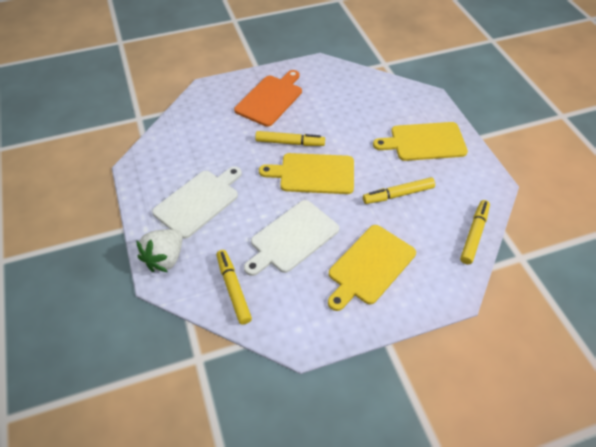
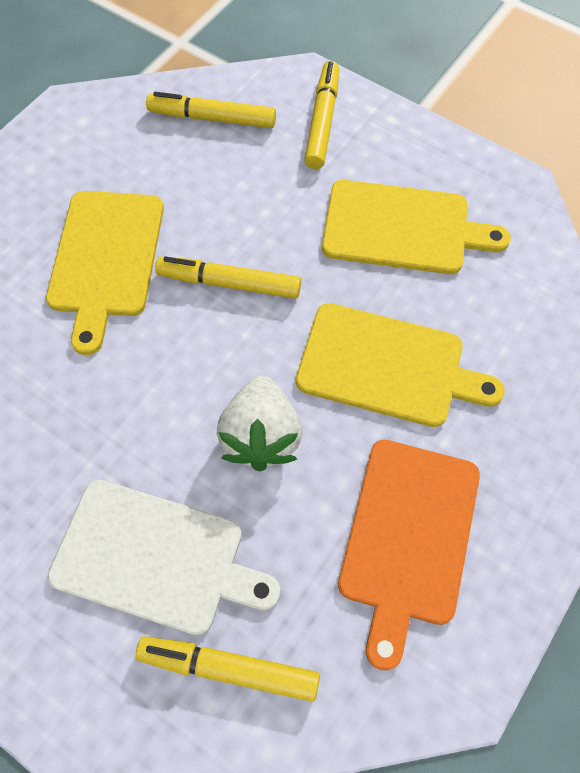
white cutting board: 2 -> 1

